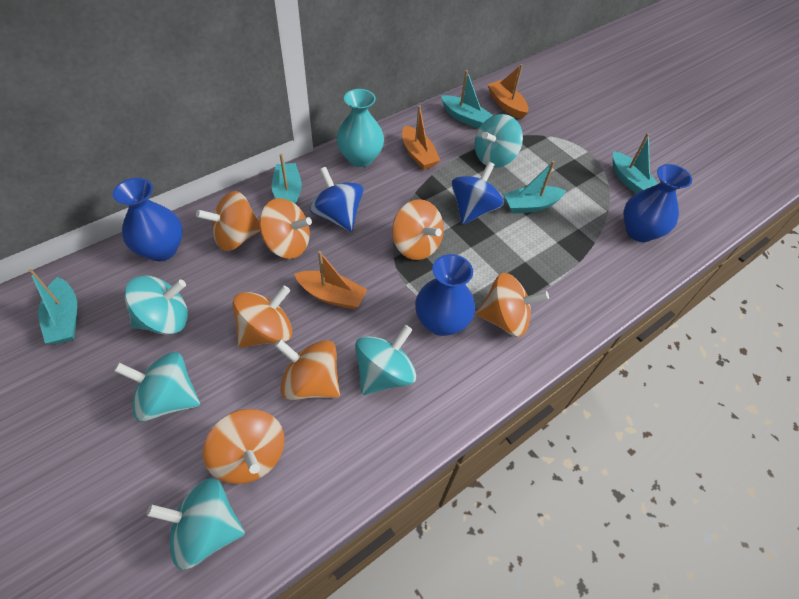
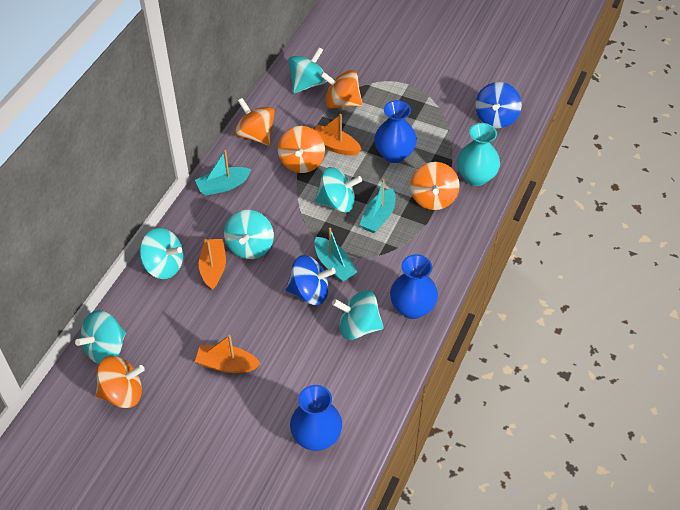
orange spinning top: 7 -> 5
turquoise boat: 5 -> 3
turquoise spinning top: 5 -> 6

